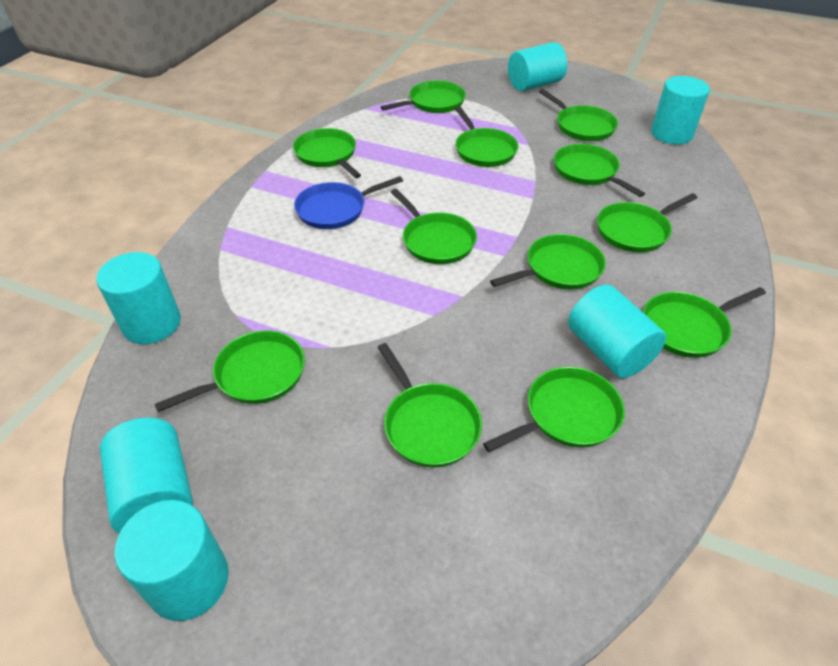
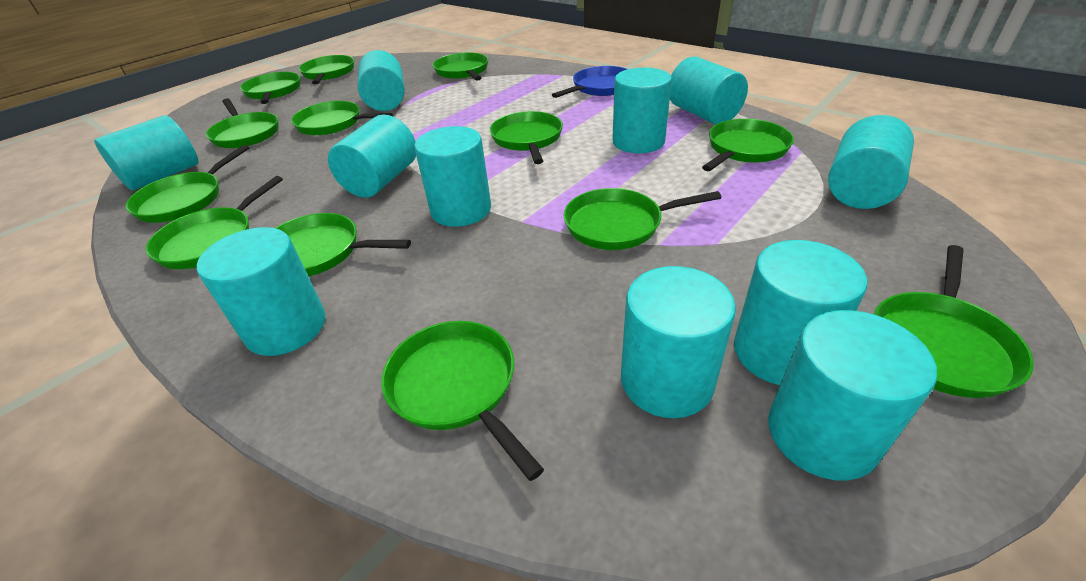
green pan: 12 -> 13
turquoise cylinder: 6 -> 11

